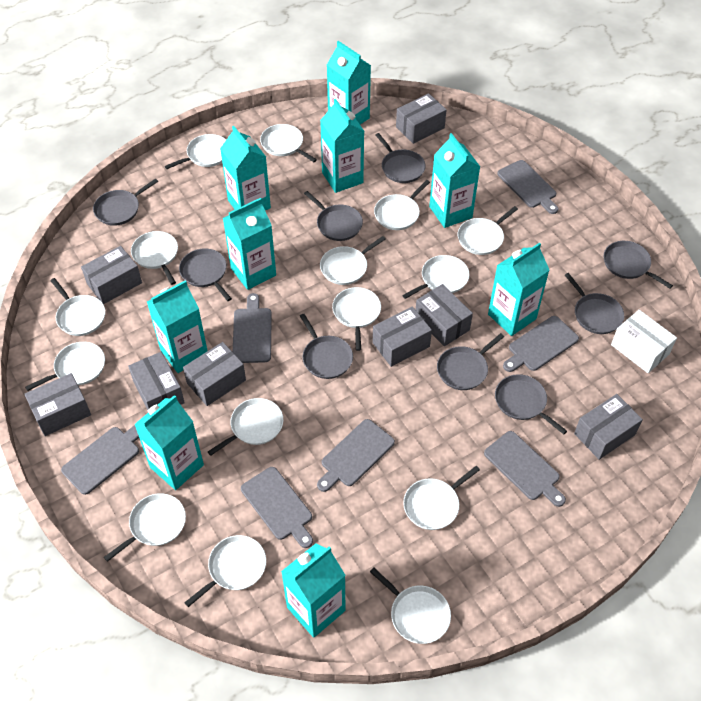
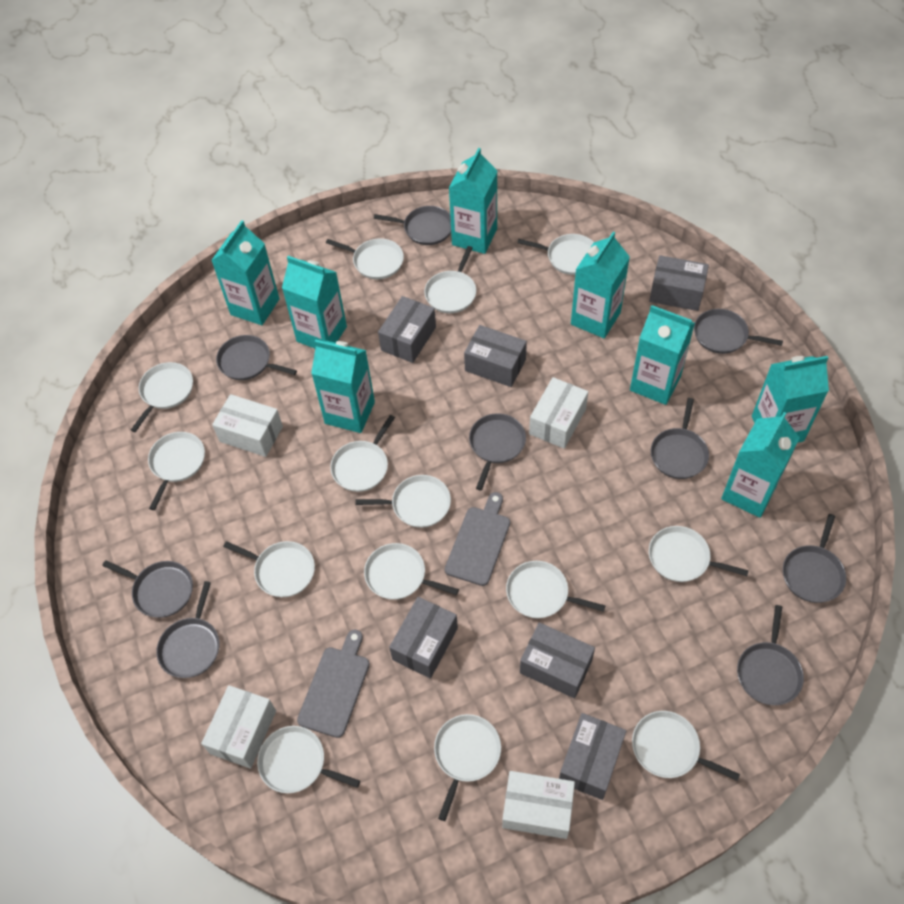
grey box: 8 -> 6
grey cutting board: 7 -> 2
turquoise carton: 9 -> 8
white box: 1 -> 4
white pan: 15 -> 14

